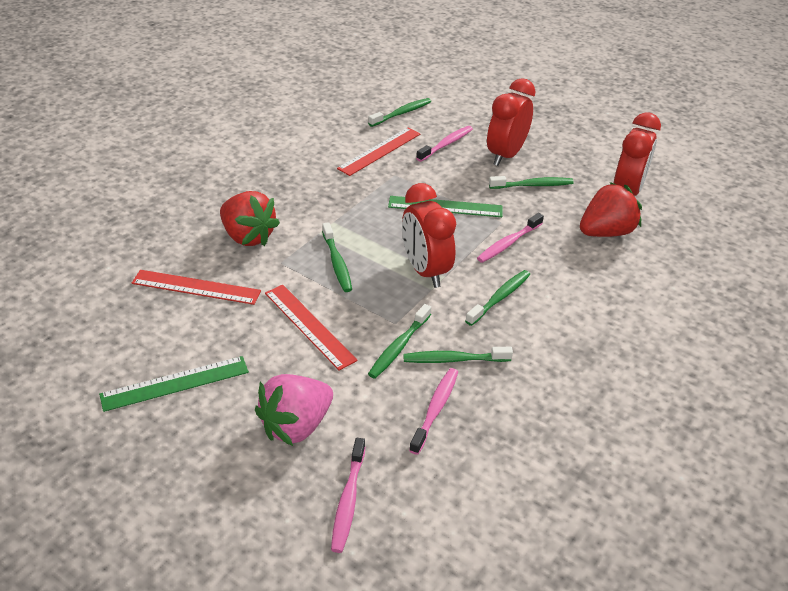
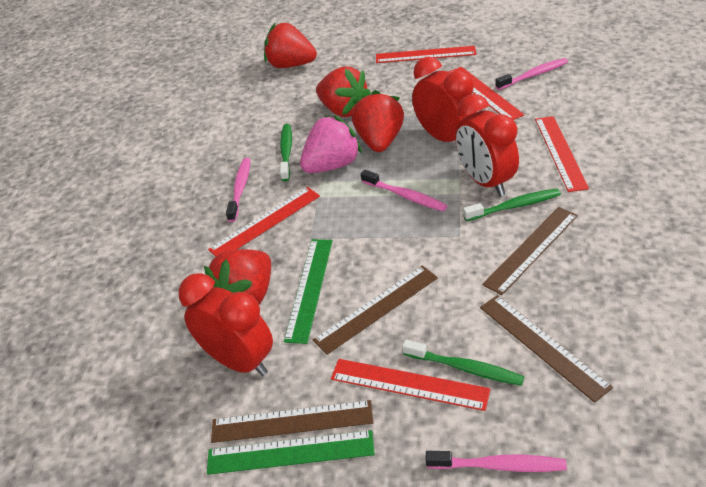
brown ruler: 0 -> 4
green toothbrush: 6 -> 3
red ruler: 3 -> 5
red strawberry: 2 -> 4

